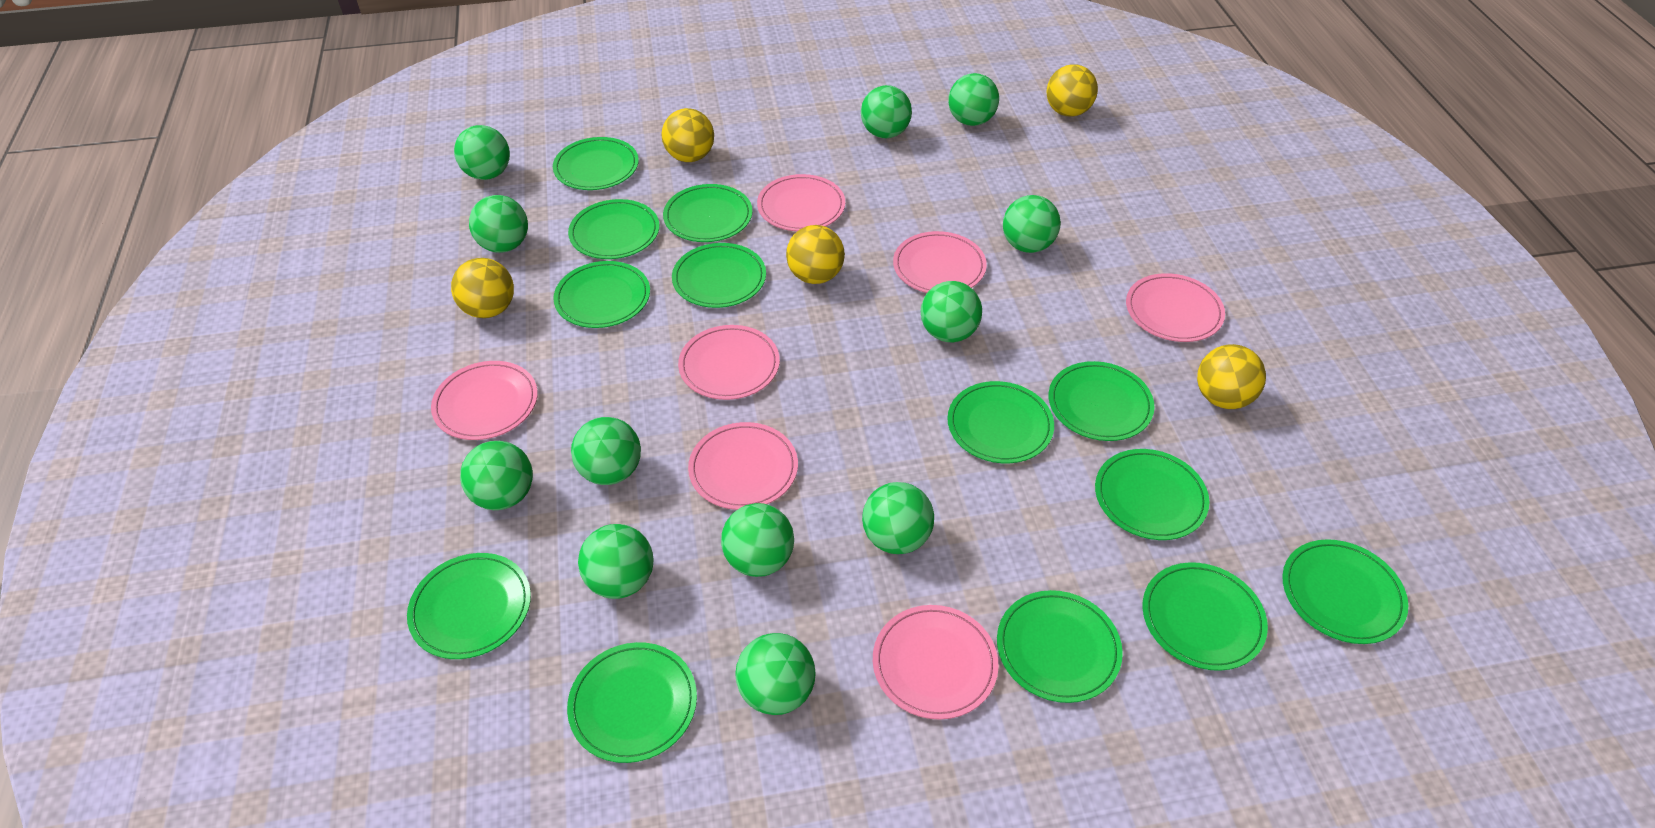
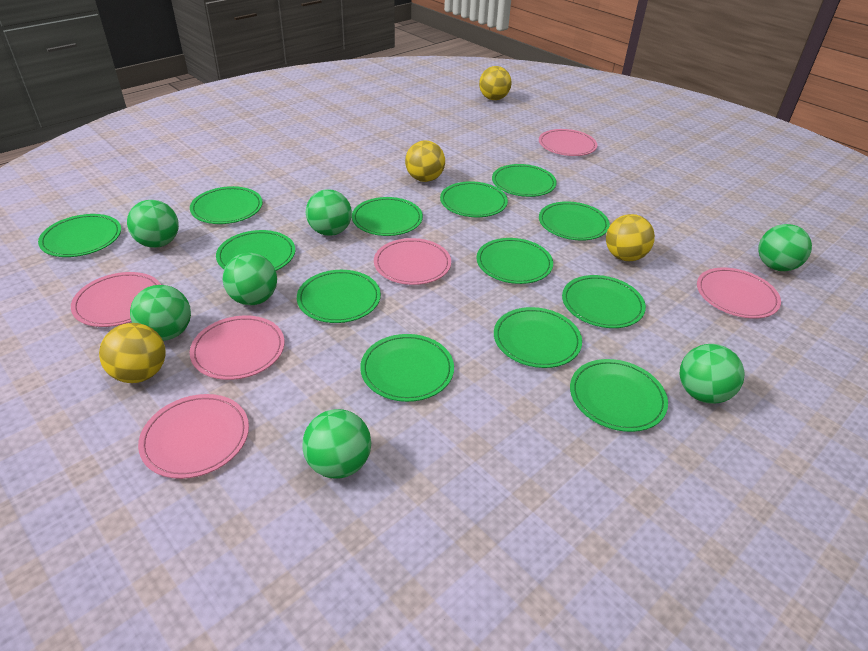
green ball: 12 -> 7
pink plate: 7 -> 6
yellow ball: 5 -> 4

